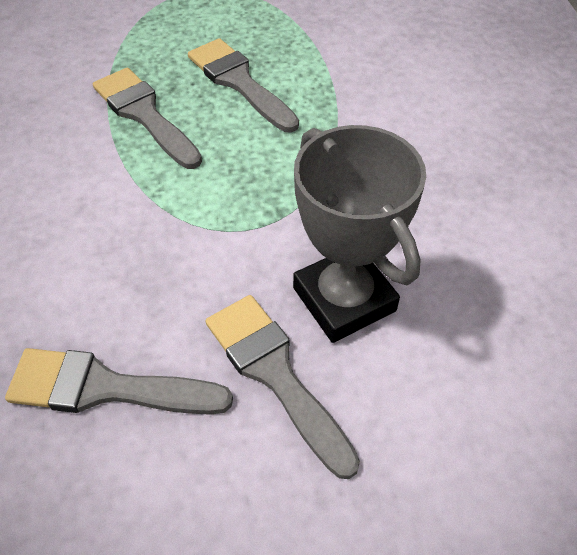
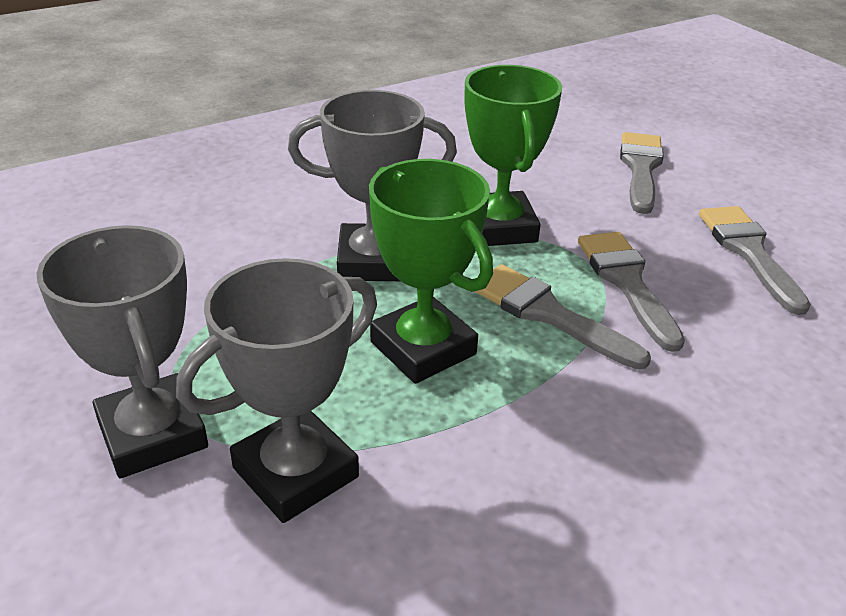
green trophy: 0 -> 2
grey trophy: 1 -> 3

